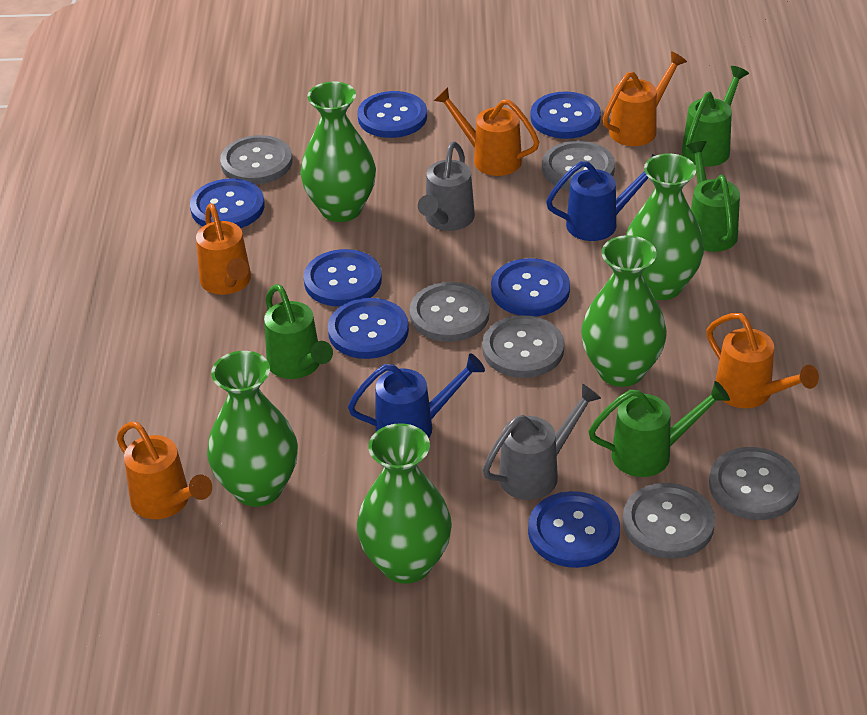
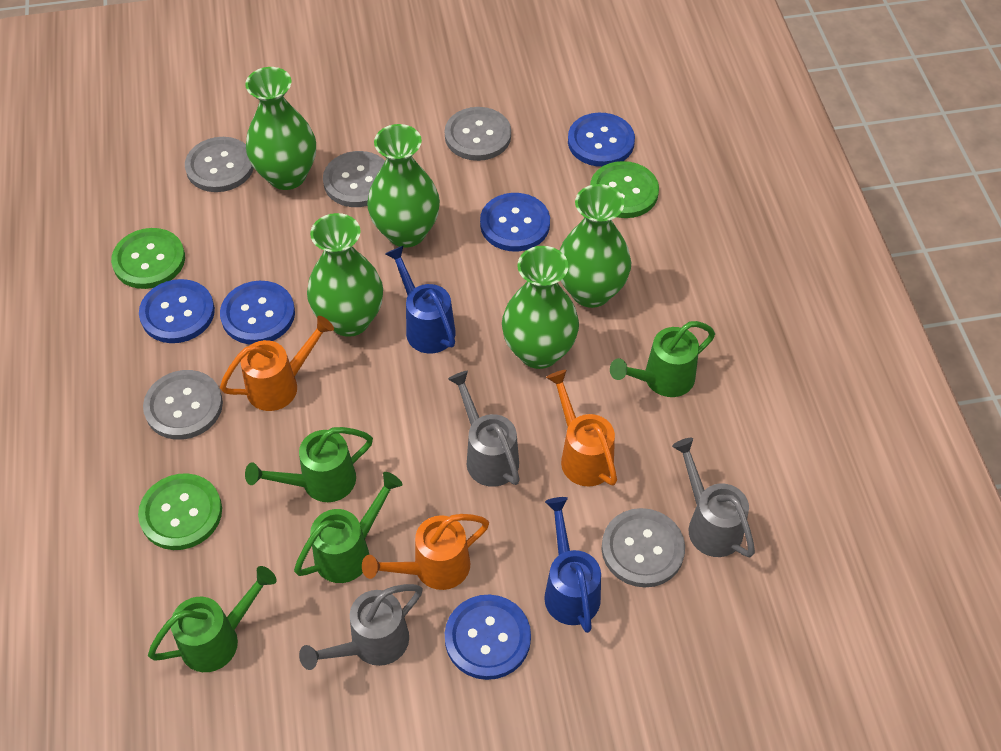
blue button: 7 -> 5
green button: 0 -> 3
grey button: 6 -> 5
grey watering can: 2 -> 3
orange watering can: 5 -> 3

